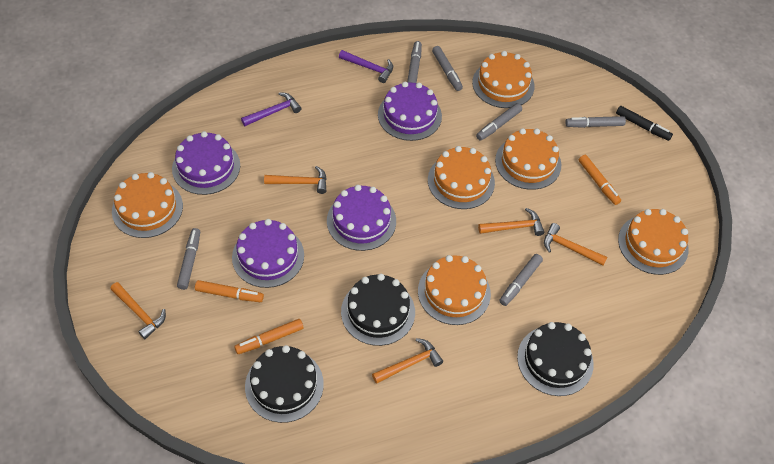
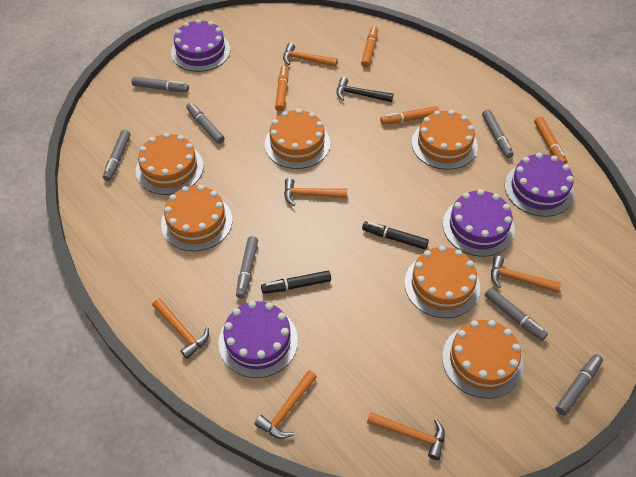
black cake: 3 -> 0
black hammer: 0 -> 1
black marker: 1 -> 2
grey marker: 6 -> 7
orange hammer: 5 -> 6
orange marker: 3 -> 4
purple hammer: 2 -> 0

